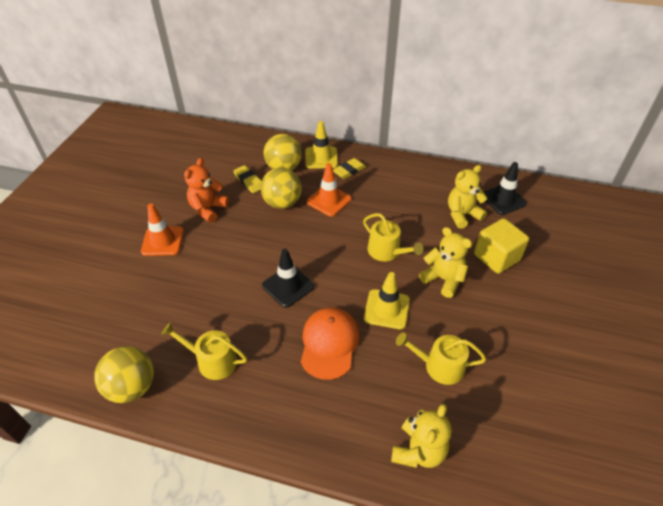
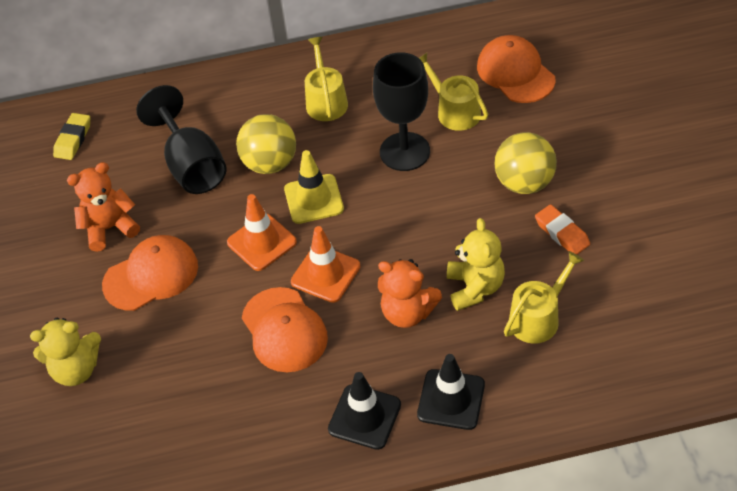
black goblet: 0 -> 2
orange cap: 1 -> 3
orange eraser: 0 -> 1
orange teddy bear: 1 -> 2
yellow ball: 3 -> 2
yellow cube: 1 -> 0
yellow eraser: 2 -> 1
yellow teddy bear: 3 -> 2
yellow traffic cone: 2 -> 1

